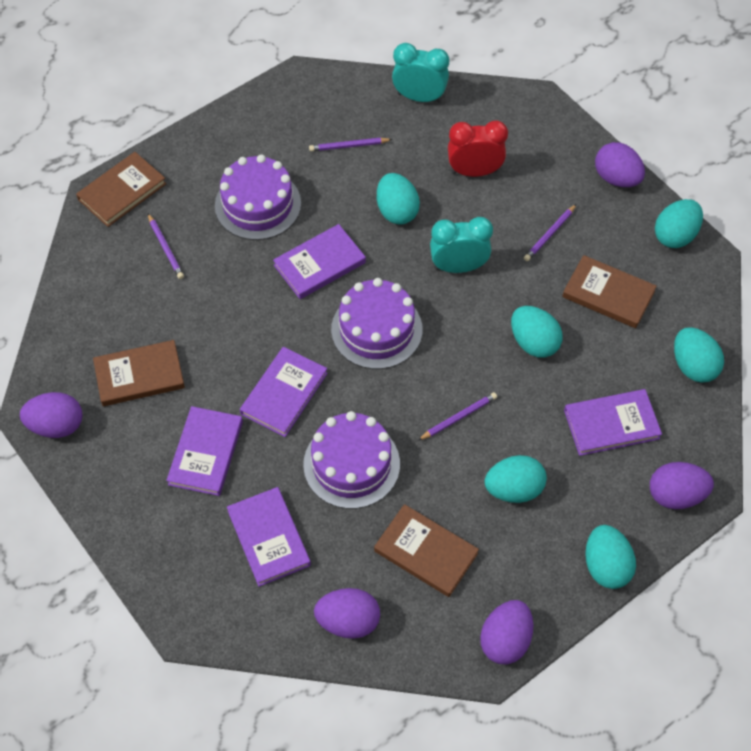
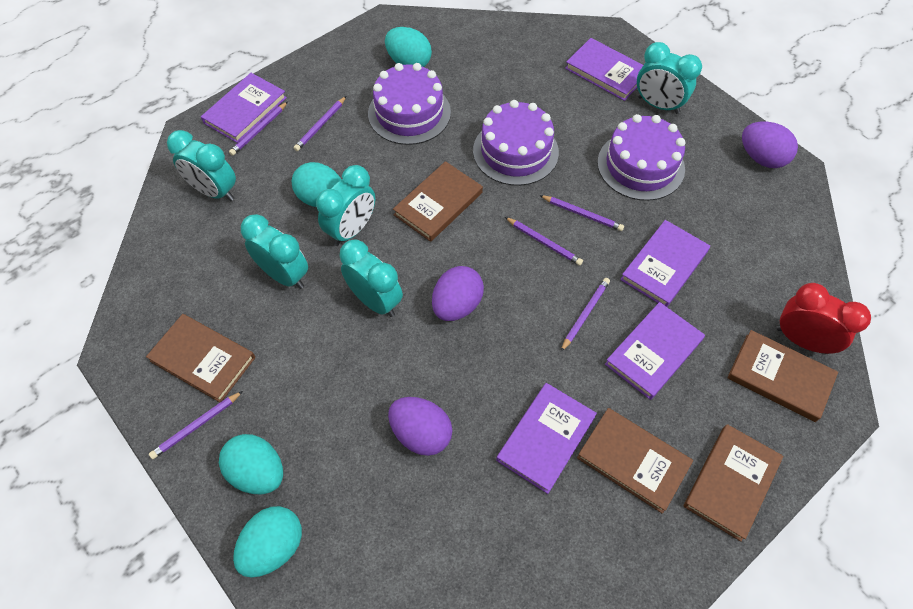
brown book: 4 -> 5
purple egg: 5 -> 3
purple pencil: 4 -> 6
turquoise clock: 2 -> 5
turquoise egg: 6 -> 4

